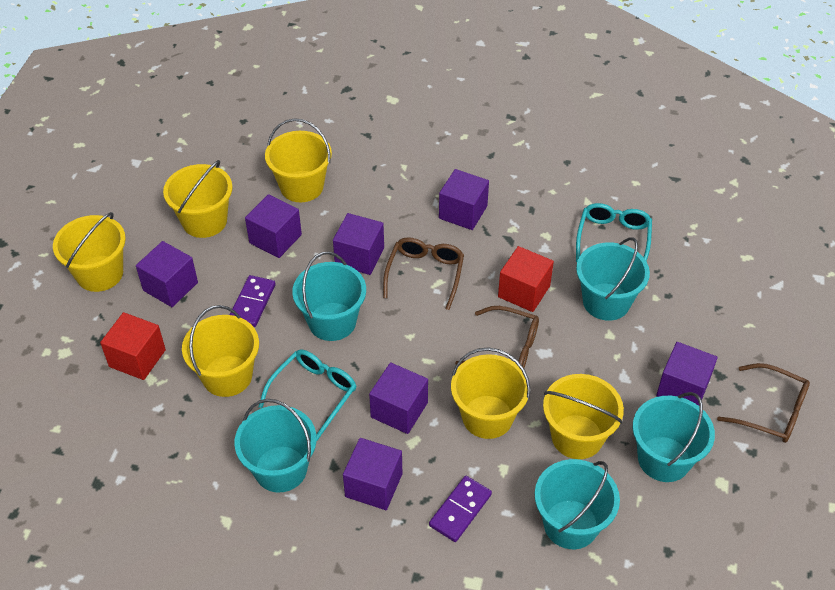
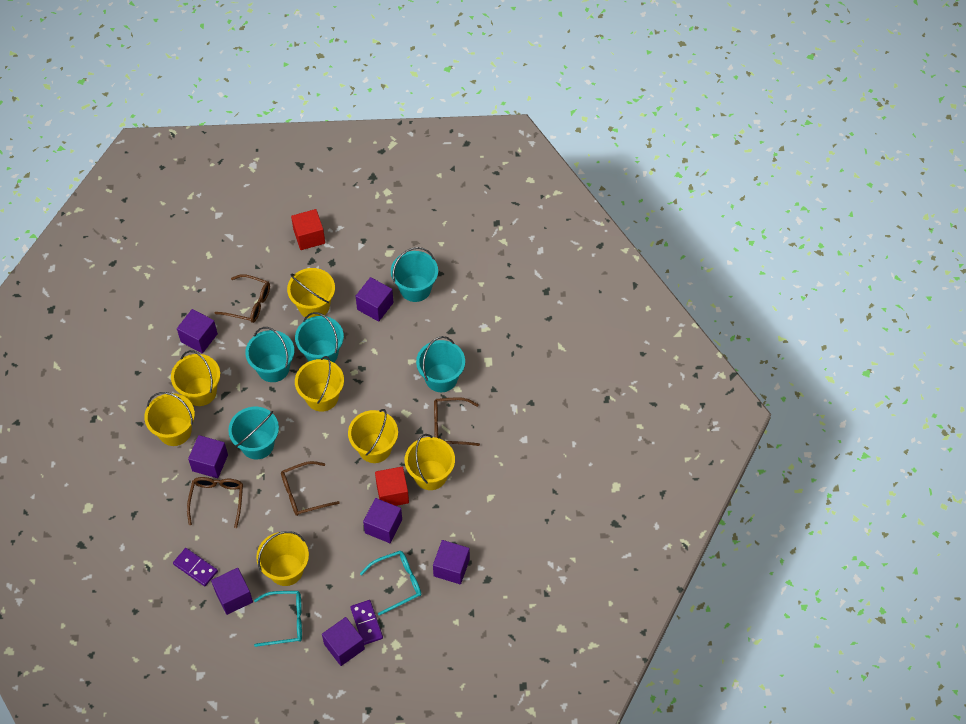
brown glasses: 3 -> 4
yellow bucket: 6 -> 7

